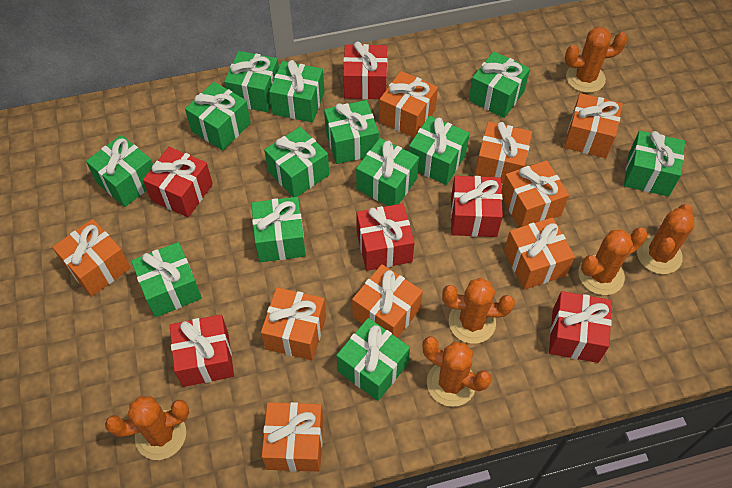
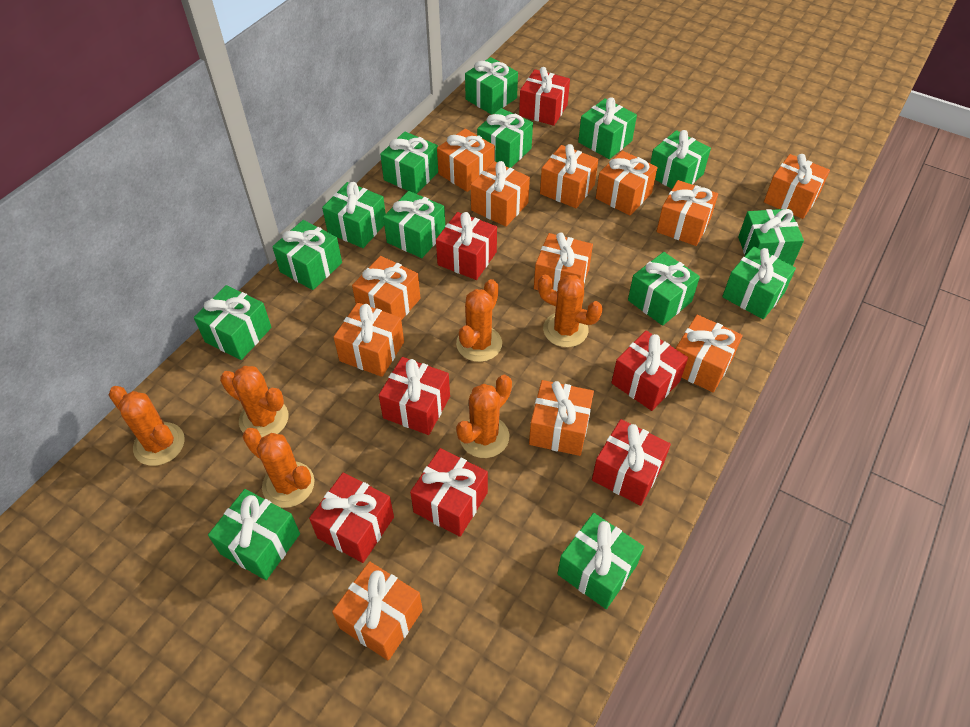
green gift: 13 -> 14
orange gift: 9 -> 12
red gift: 6 -> 7

